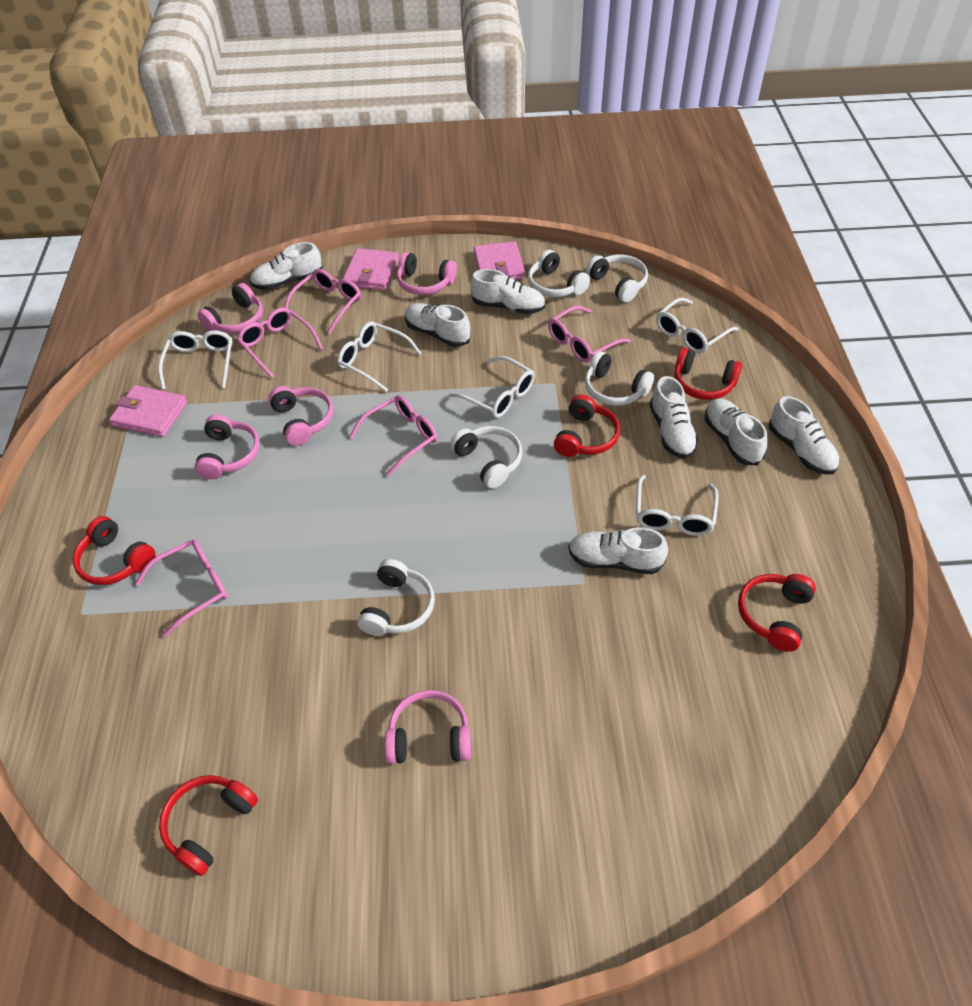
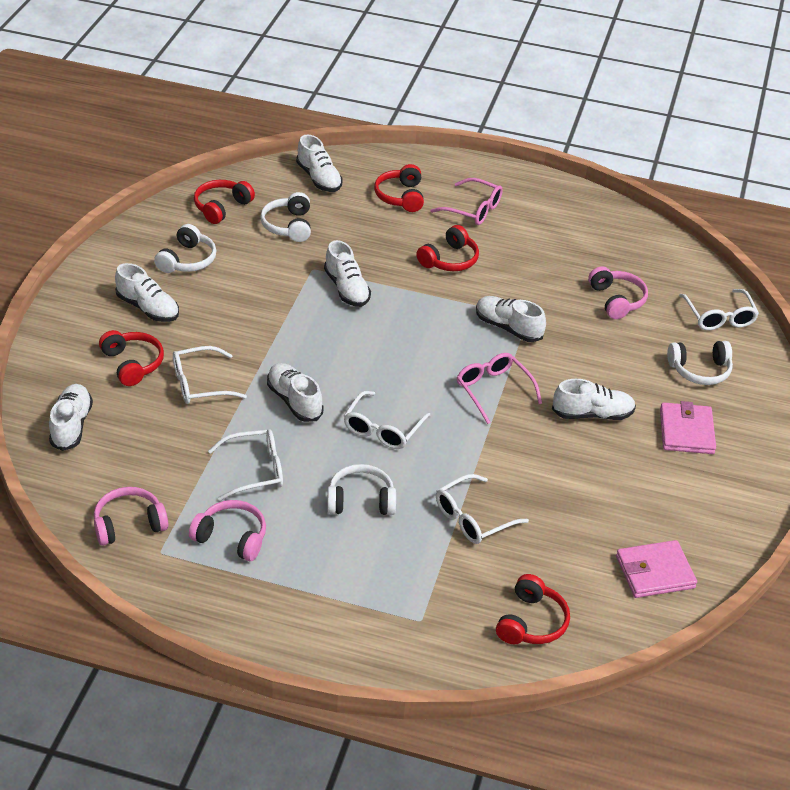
pink glasses: 5 -> 2
pink headphones: 5 -> 3
pink wallet: 3 -> 2
white headphones: 5 -> 4

